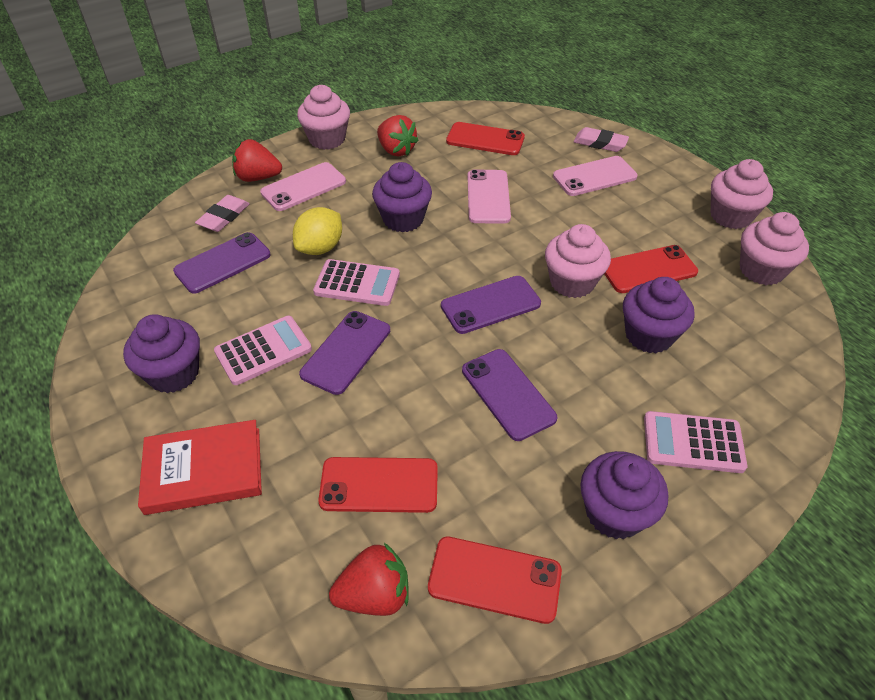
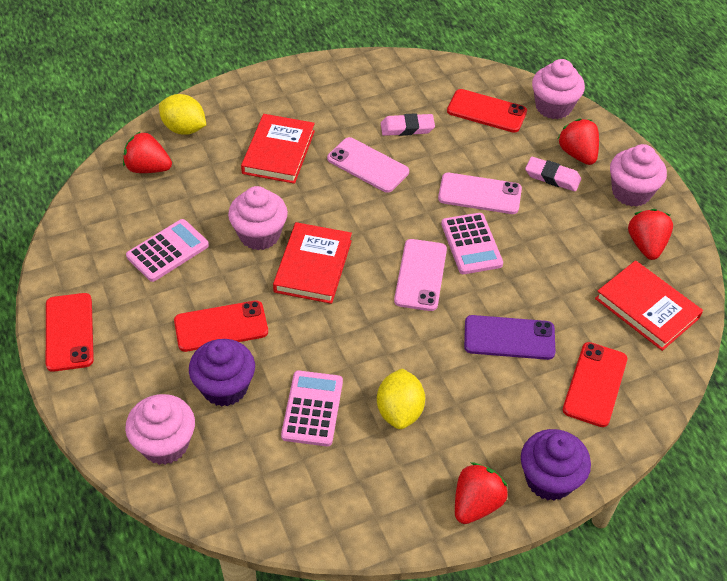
purple cupcake: 4 -> 2
purple phone: 4 -> 1
red book: 1 -> 3
red strawberry: 3 -> 4
yellow lemon: 1 -> 2

